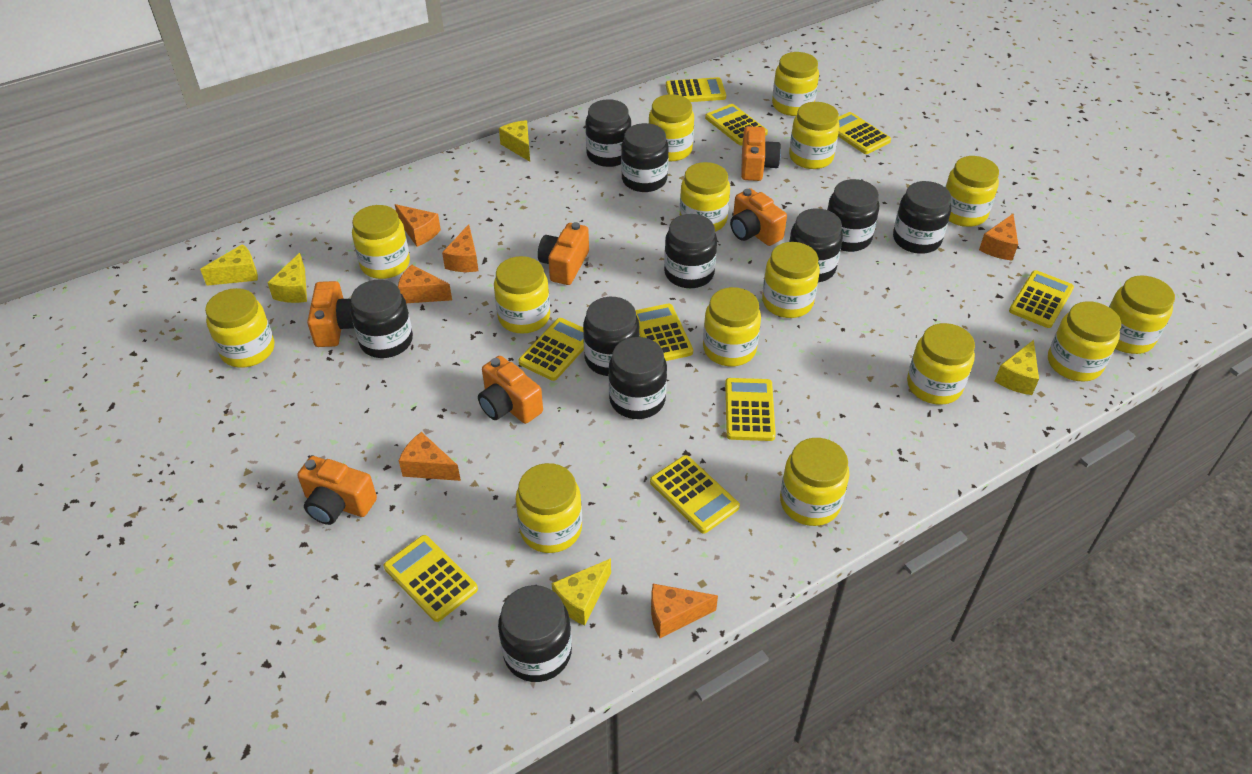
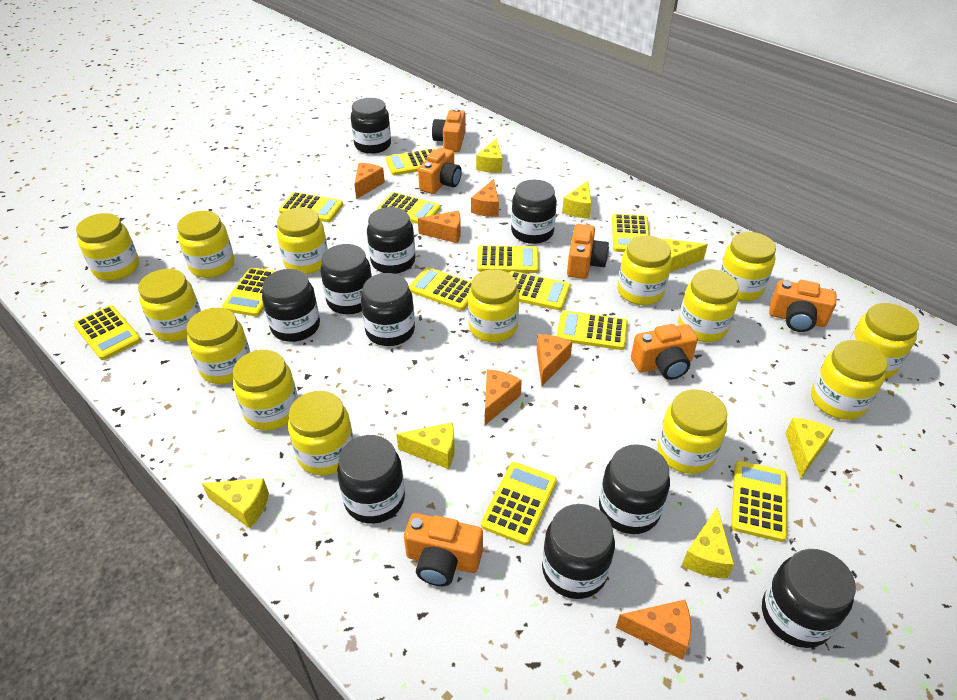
yellow calculator: 9 -> 12
yellow cheese: 5 -> 7
yellow jar: 15 -> 14

